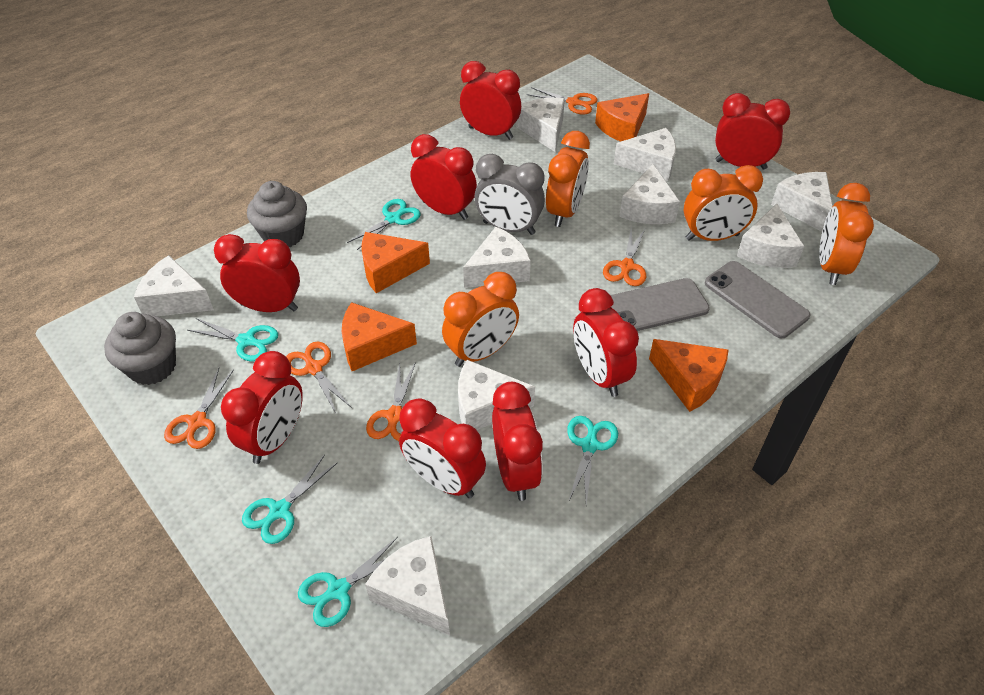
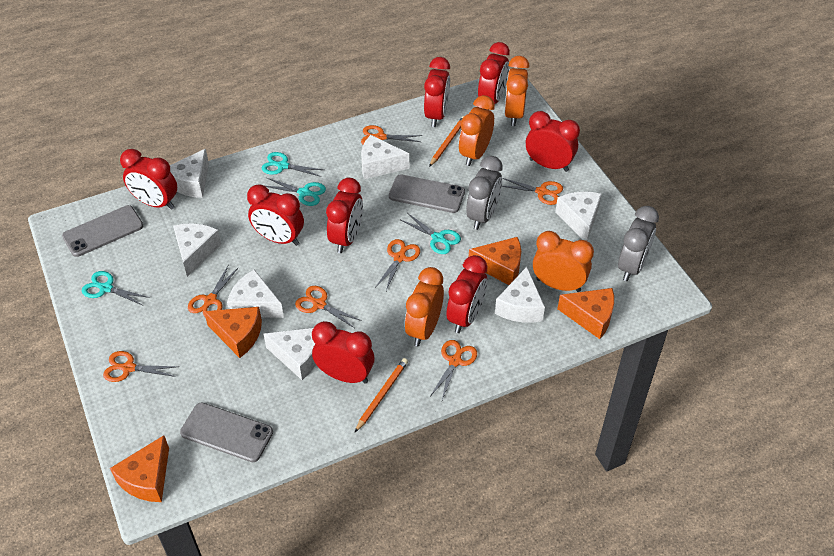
grey clock: 1 -> 2
grey cupcake: 2 -> 0
grey phone: 2 -> 3
orange pencil: 0 -> 2
orange scissors: 5 -> 7
turquoise scissors: 5 -> 4
white cheese: 9 -> 7

